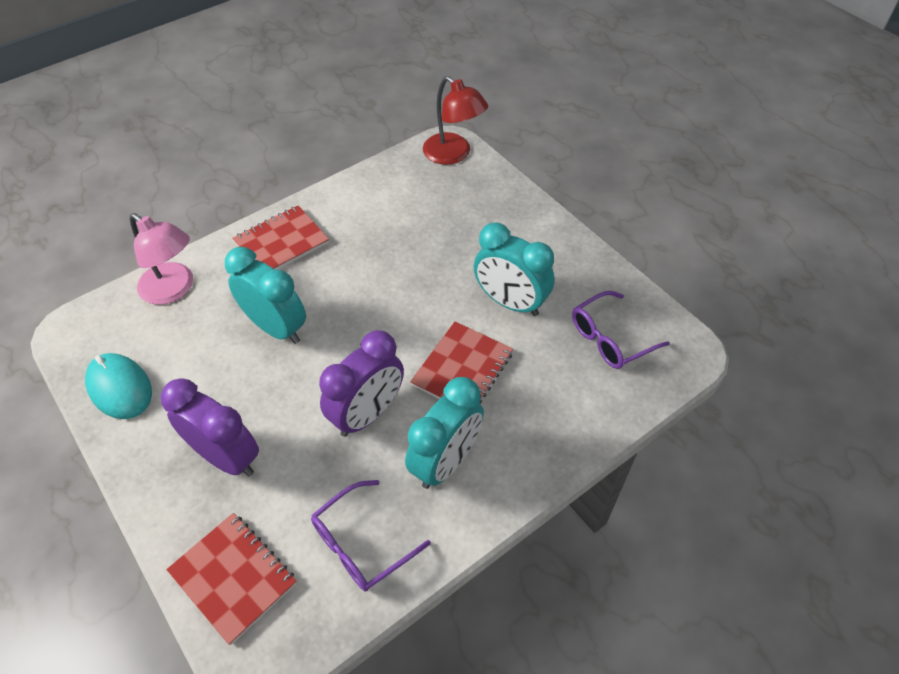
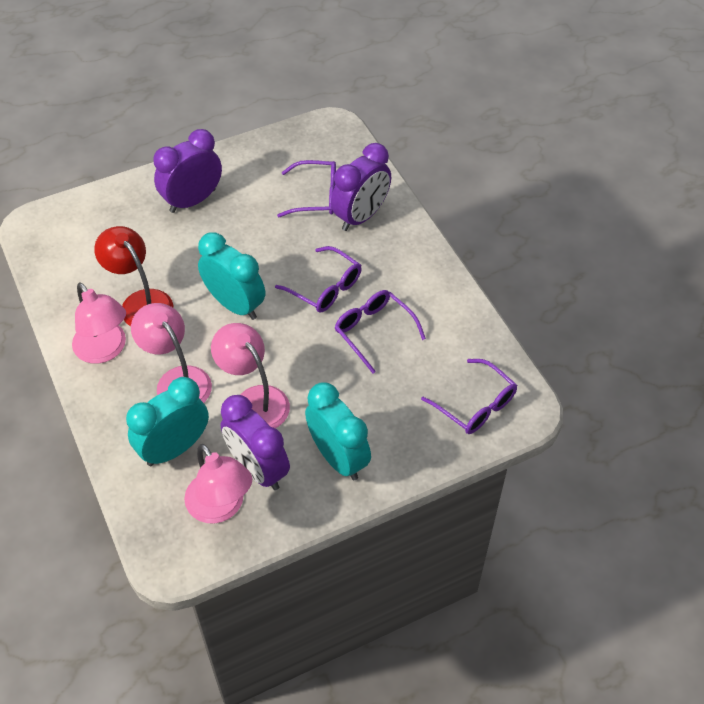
pink lamp: 1 -> 4
purple clock: 2 -> 3
purple glasses: 2 -> 4
red notebook: 3 -> 0
turquoise mouse: 1 -> 0

